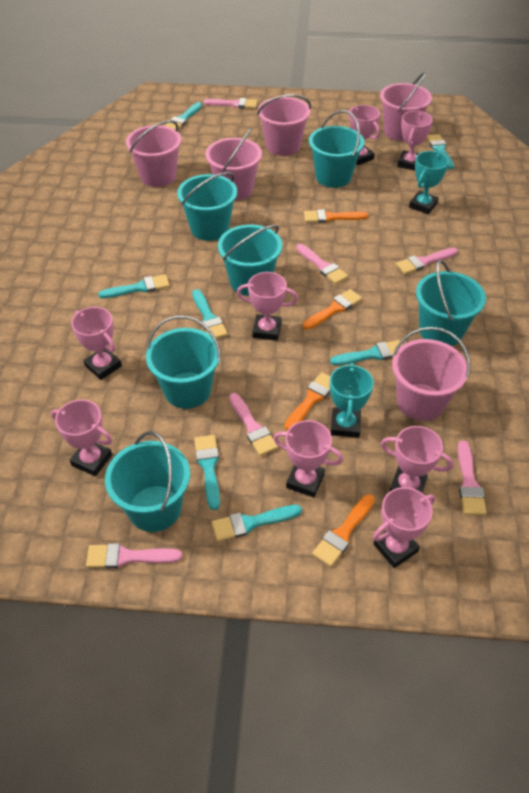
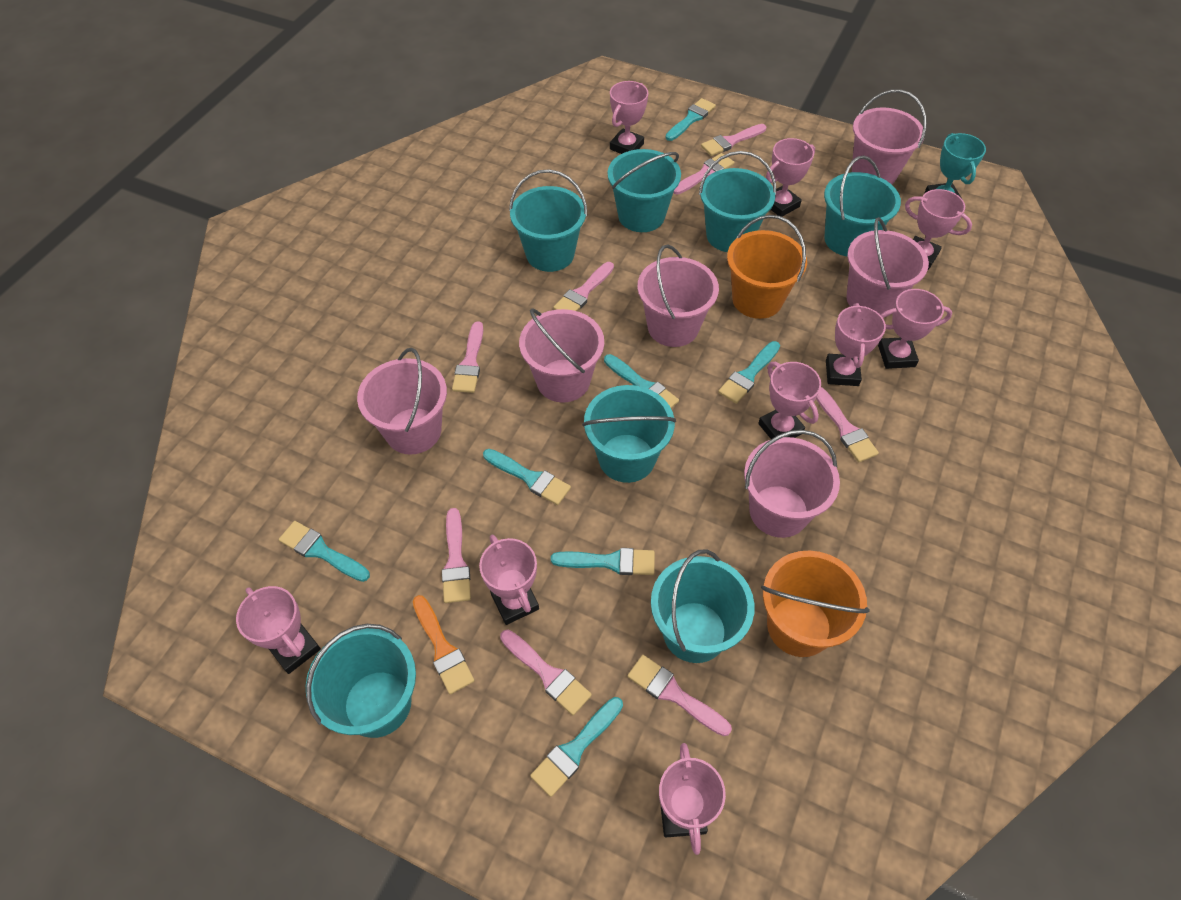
orange brush: 4 -> 1
orange bucket: 0 -> 2
pink brush: 6 -> 8
pink bucket: 5 -> 6
pink trophy: 8 -> 9
turquoise bucket: 6 -> 7
turquoise trophy: 2 -> 1

